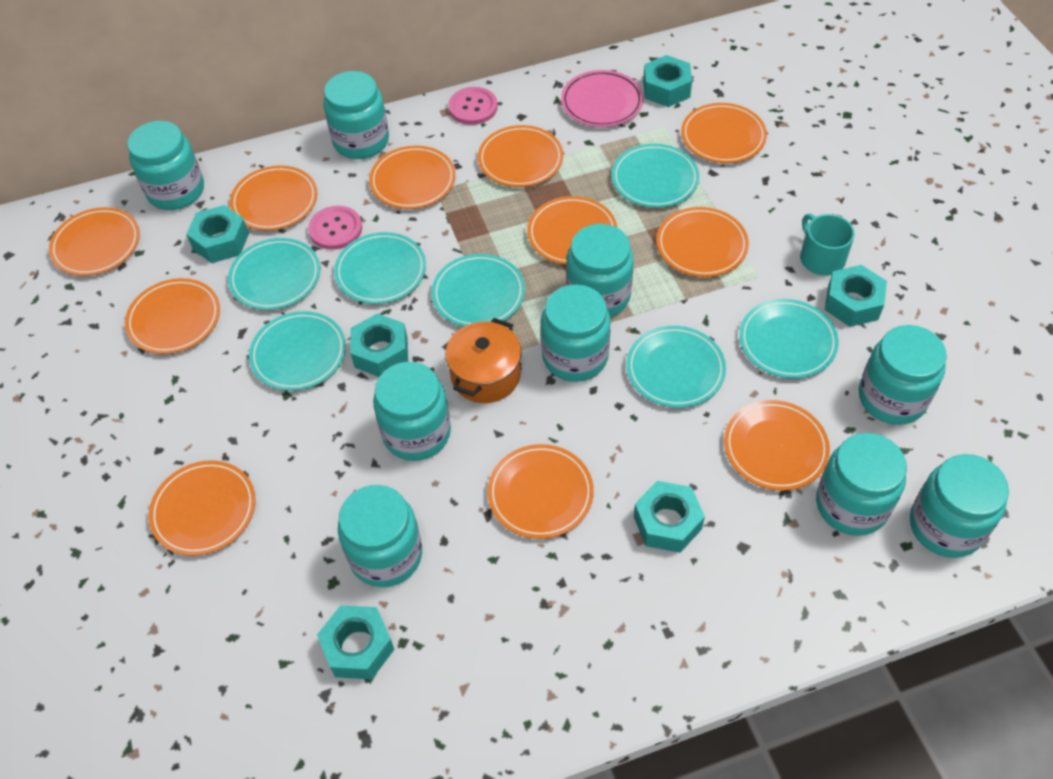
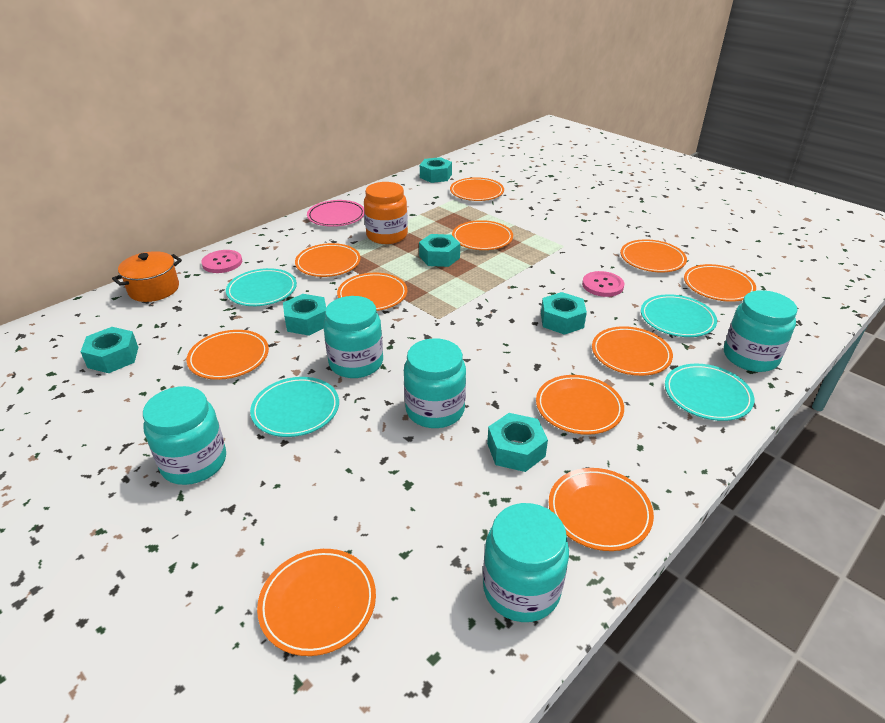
orange jar: 0 -> 1
turquoise jar: 9 -> 5
turquoise mug: 1 -> 0
turquoise plate: 7 -> 4

